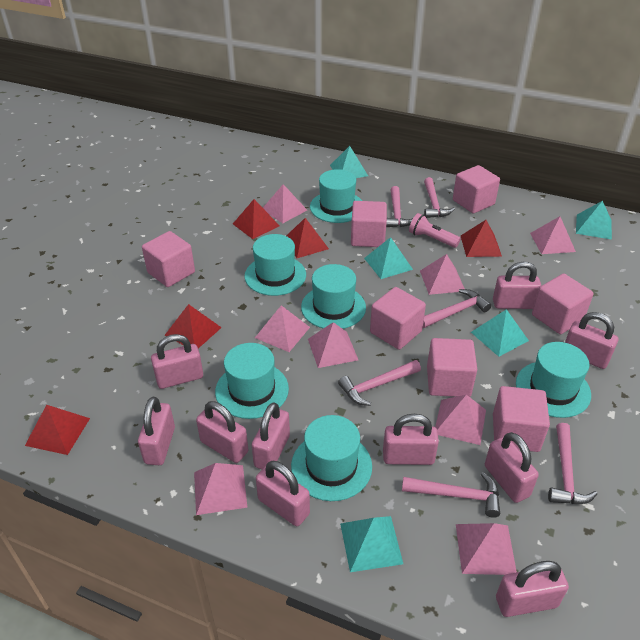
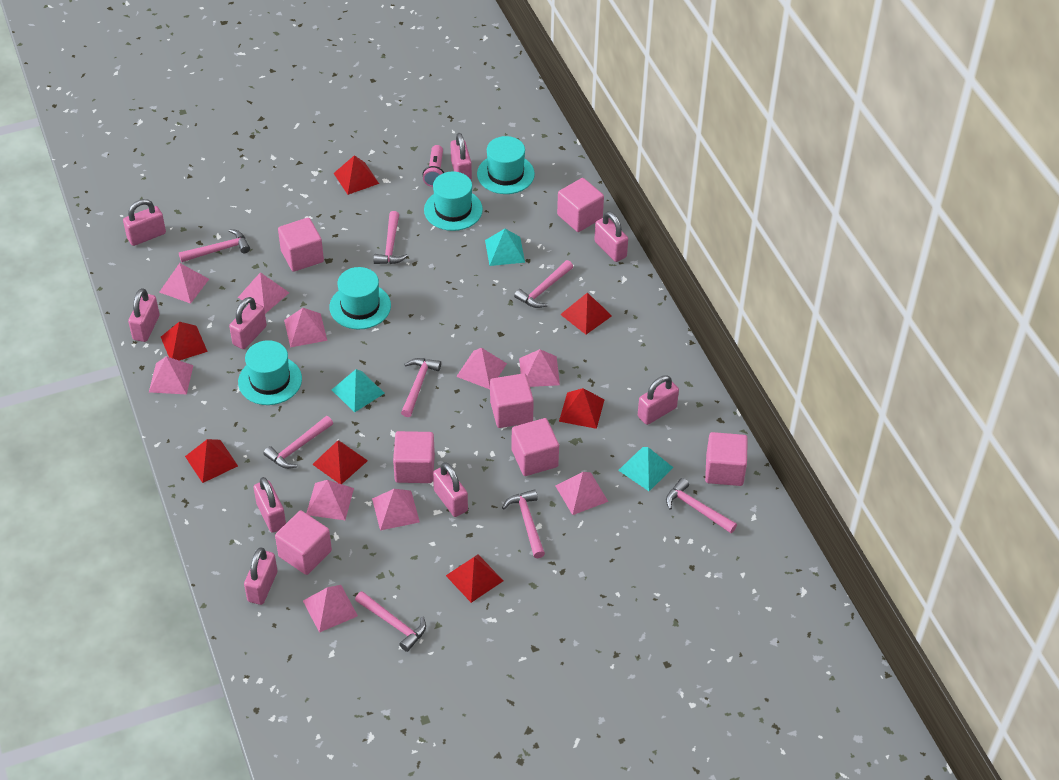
pink hammer: 6 -> 8
pink padlock: 10 -> 9
pink pyramid: 8 -> 10
red pyramid: 5 -> 7
turquoise hat: 6 -> 4
turquoise pyramid: 5 -> 3

